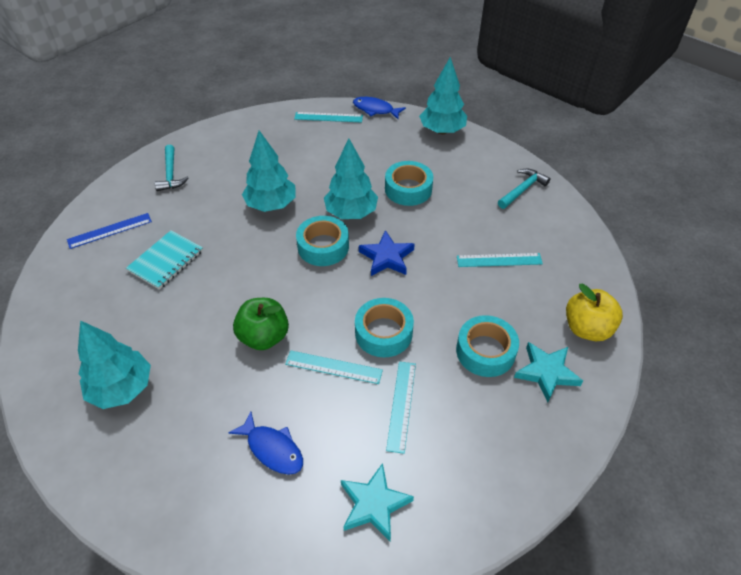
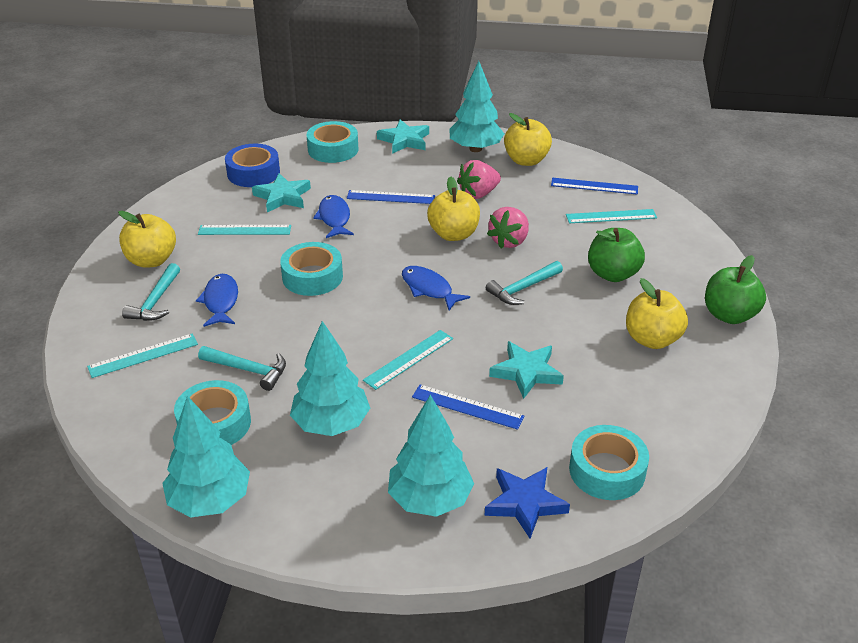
blue fish: 2 -> 3
blue ruler: 1 -> 3
blue tape: 0 -> 1
green apple: 1 -> 2
pink strawberry: 0 -> 2
turquoise hammer: 2 -> 3
turquoise notebook: 1 -> 0
turquoise star: 2 -> 3
yellow apple: 1 -> 4

